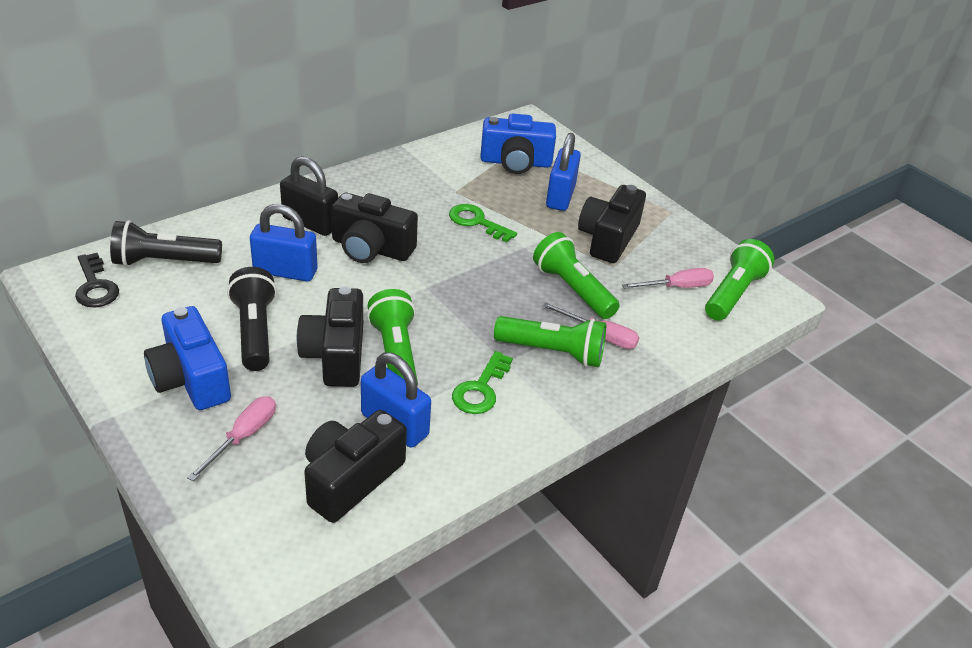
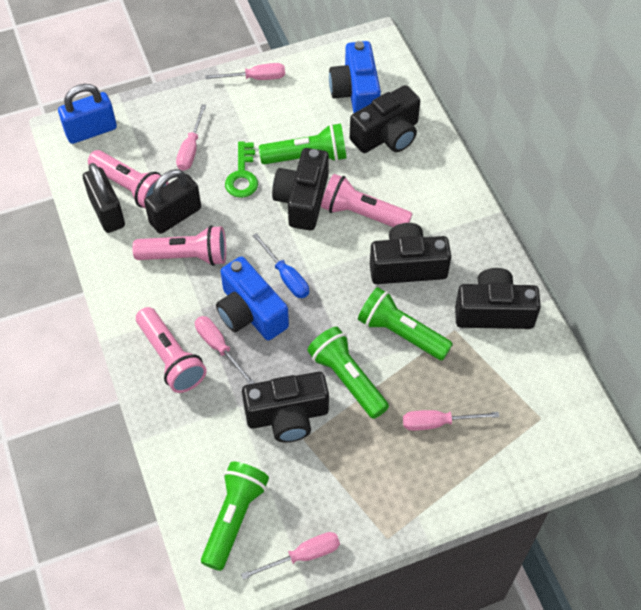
black camera: 4 -> 5
black flashlight: 2 -> 0
black key: 1 -> 0
black padlock: 1 -> 2
blue padlock: 3 -> 1
blue screwdriver: 0 -> 1
green key: 2 -> 1
pink flashlight: 0 -> 4
pink screwdriver: 3 -> 5

